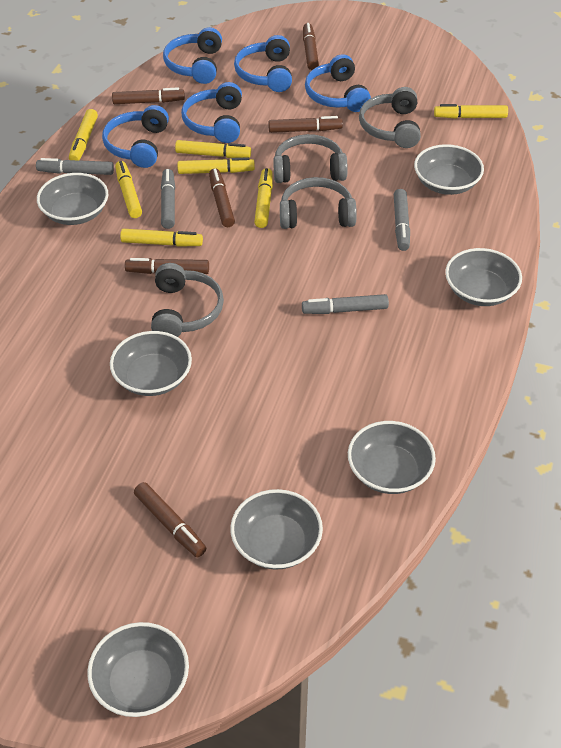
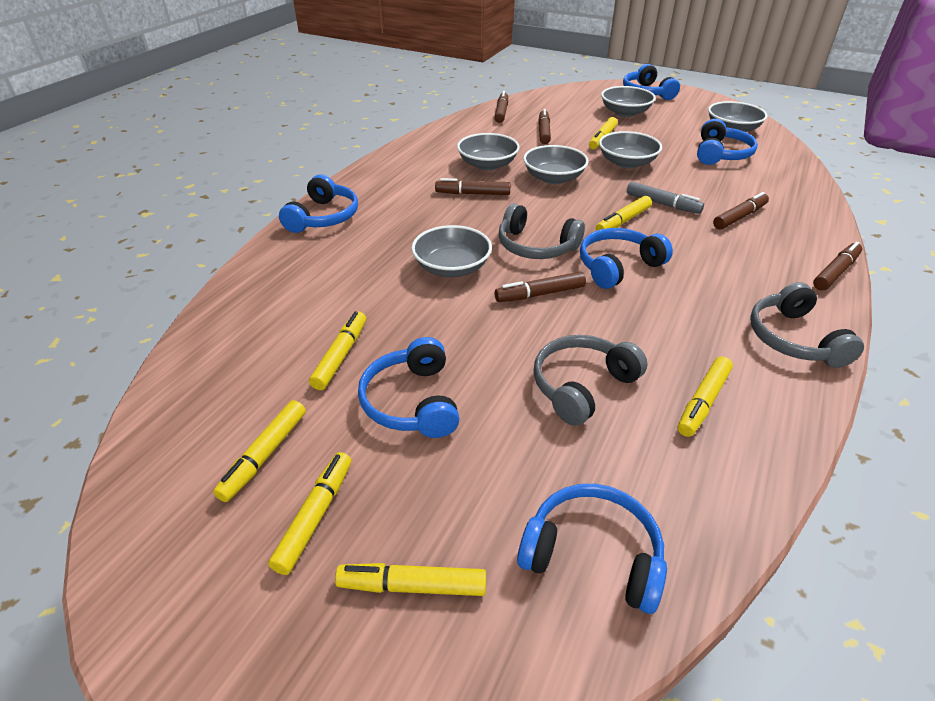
blue headphones: 5 -> 6
grey bowl: 7 -> 6
grey headphones: 4 -> 3
grey marker: 4 -> 1

